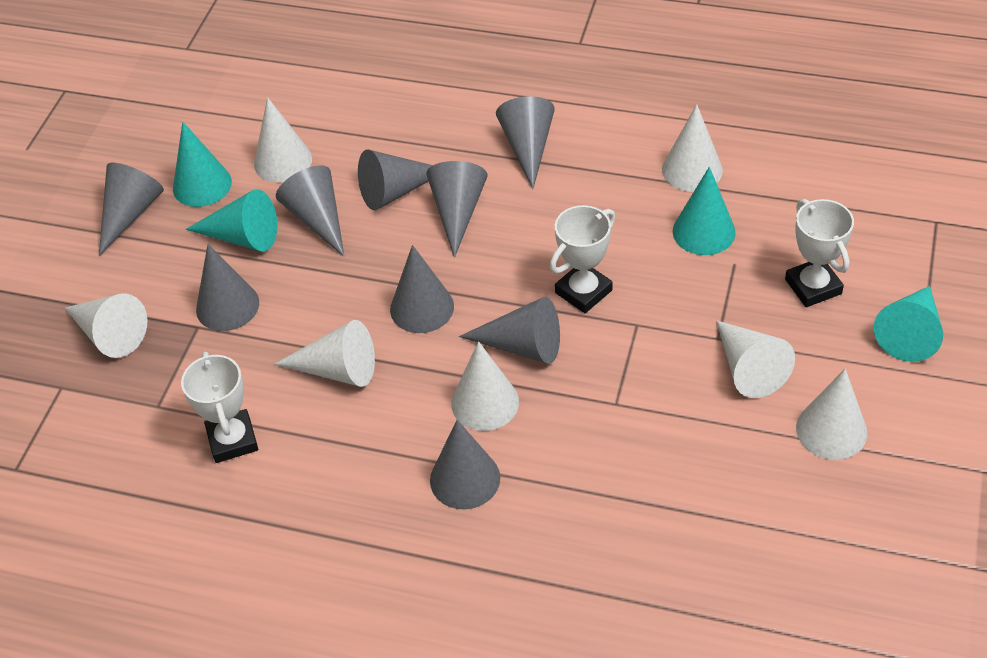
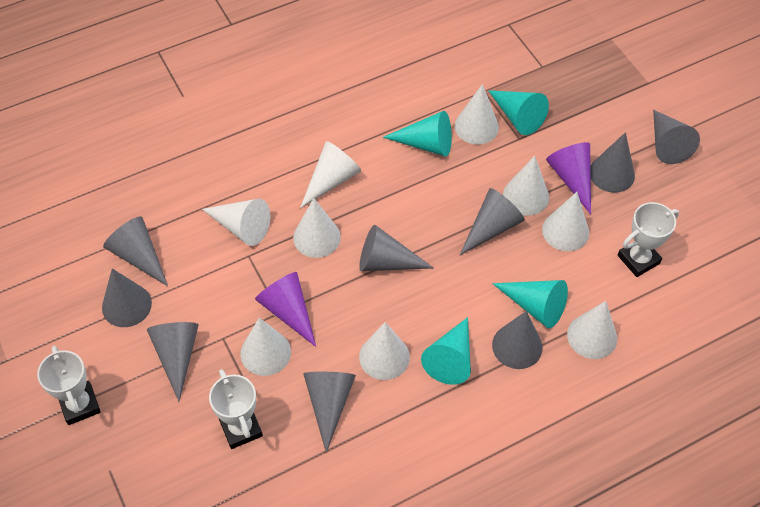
purple cone: 0 -> 2
white cone: 7 -> 9

